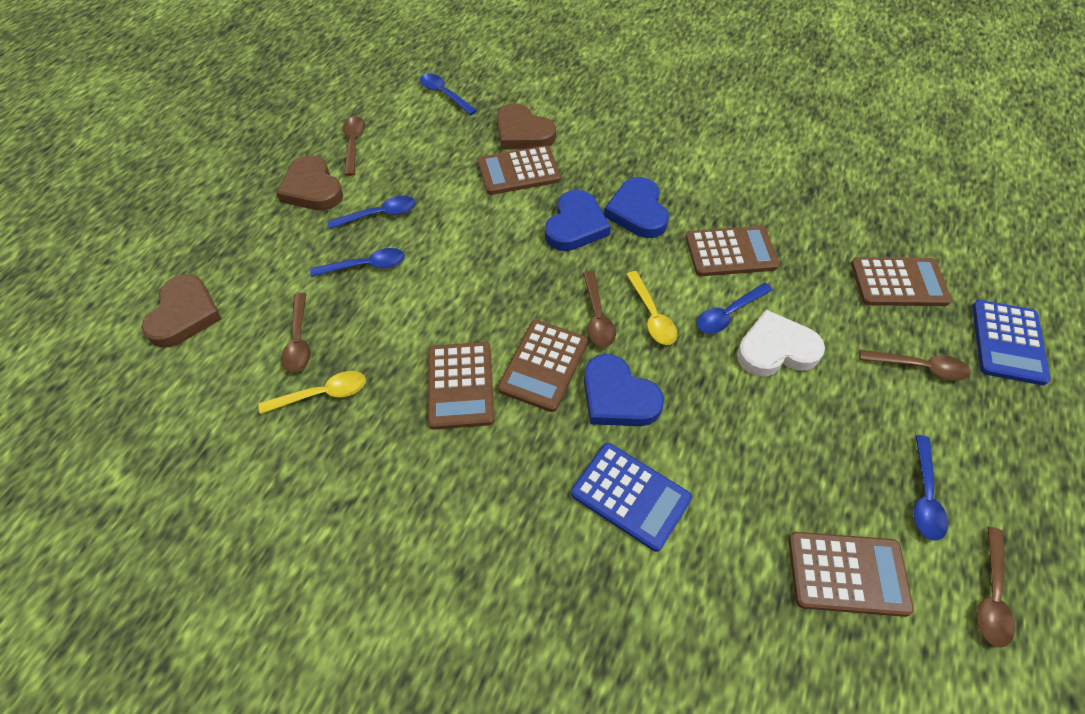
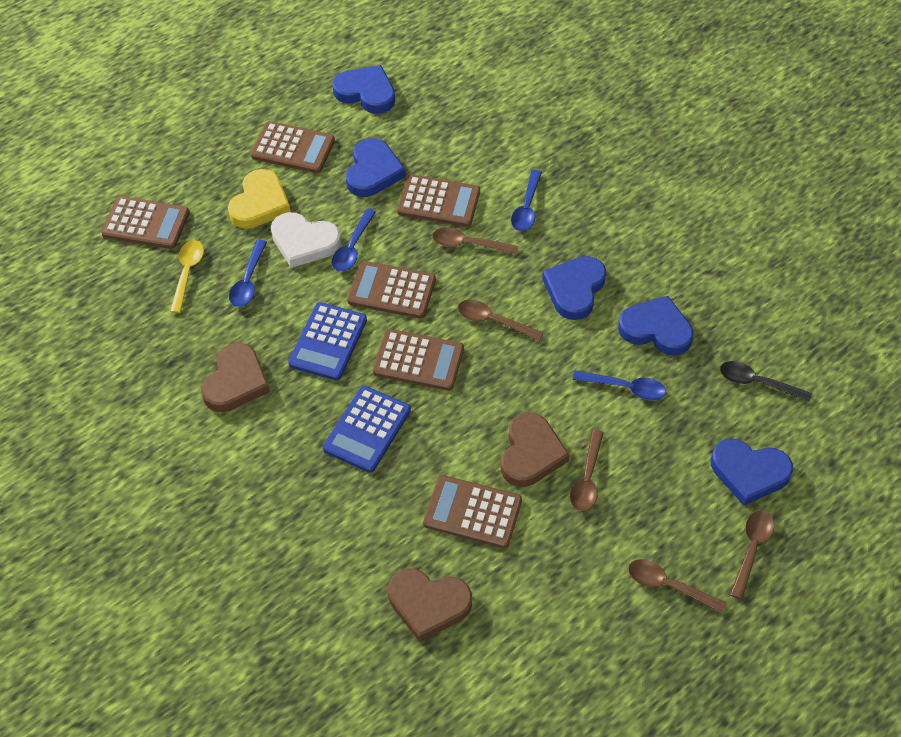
black spoon: 0 -> 1
blue heart: 3 -> 5
blue spoon: 5 -> 4
yellow heart: 0 -> 1
yellow spoon: 2 -> 1

